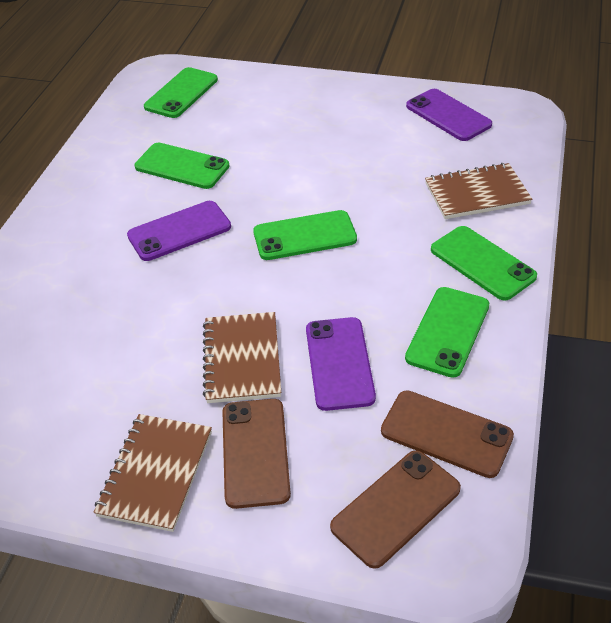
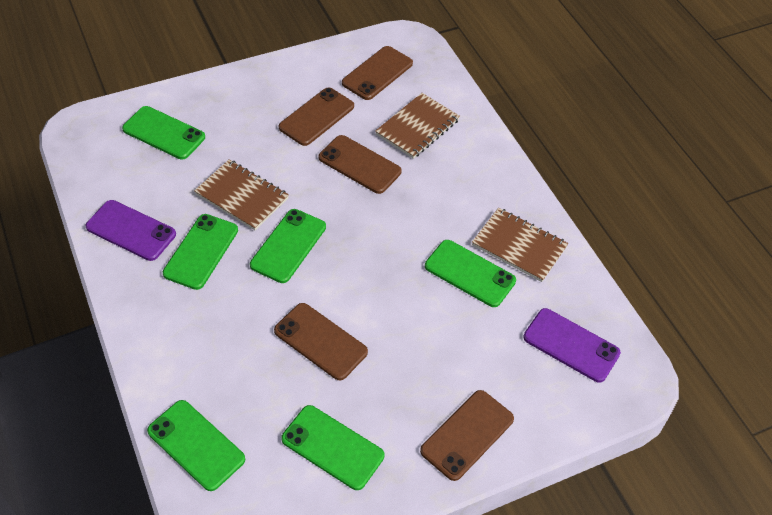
brown phone: 3 -> 5
green phone: 5 -> 6
purple phone: 3 -> 2

